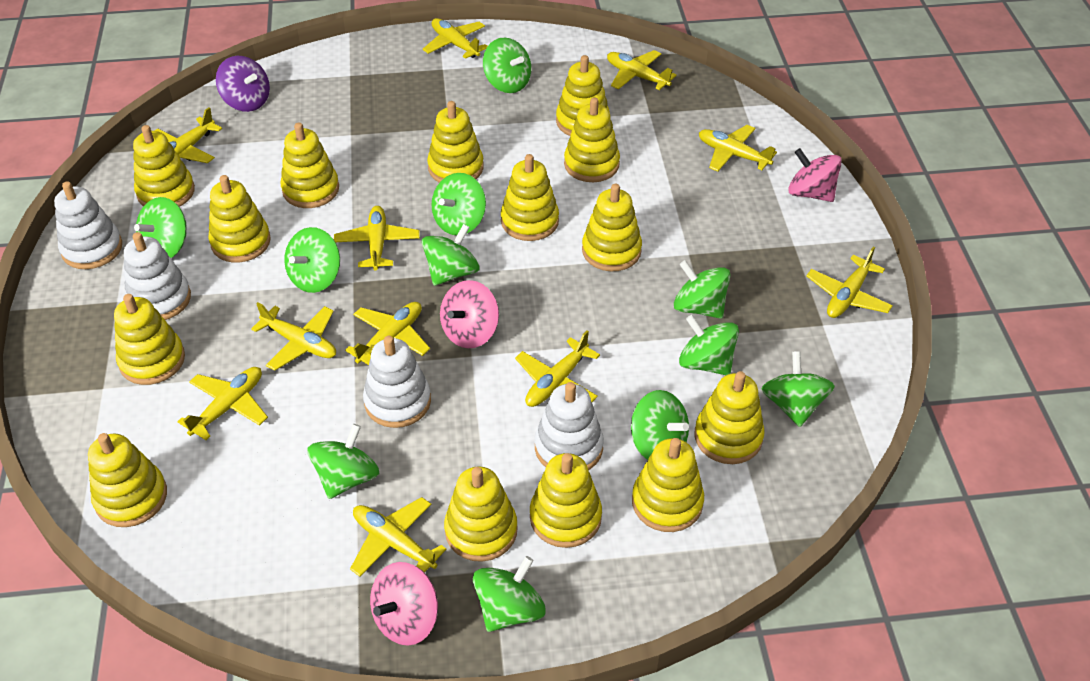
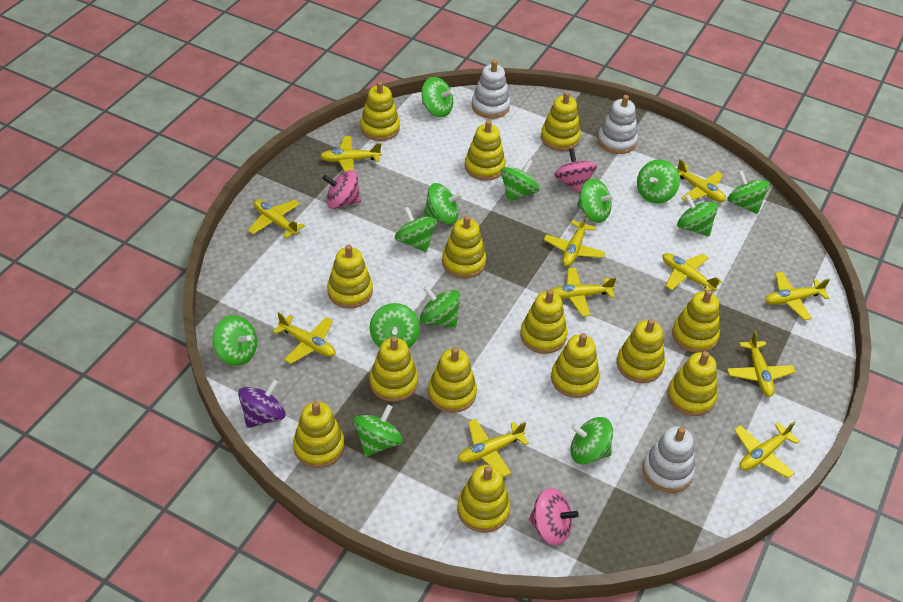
green spinning top: 11 -> 13
white stacking toy: 4 -> 3

